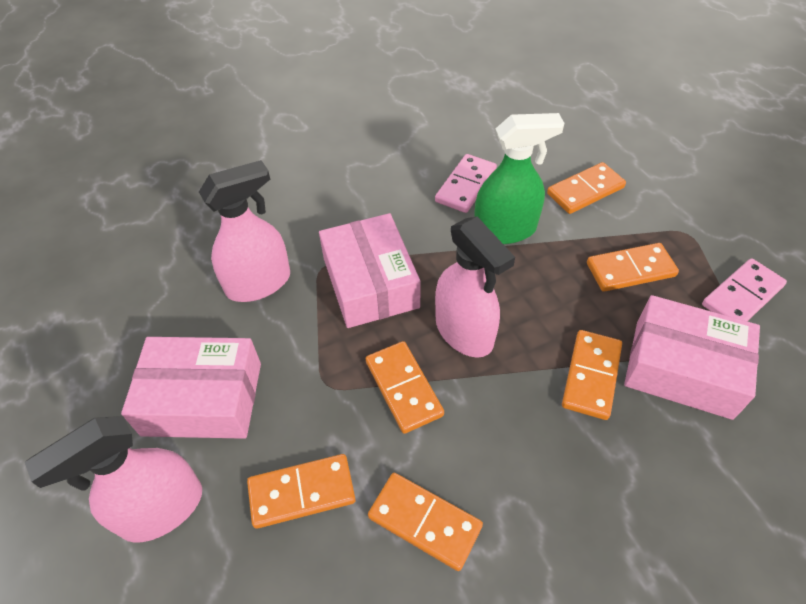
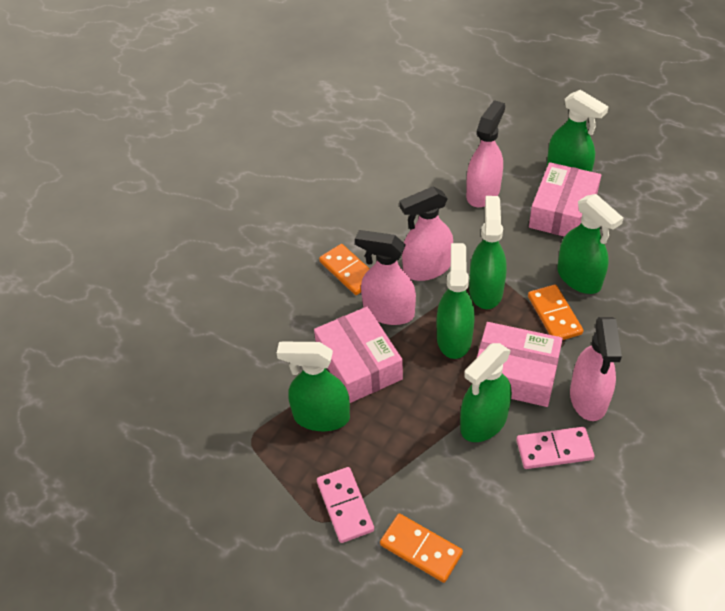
green spray bottle: 1 -> 6
orange domino: 6 -> 3
pink spray bottle: 3 -> 4

